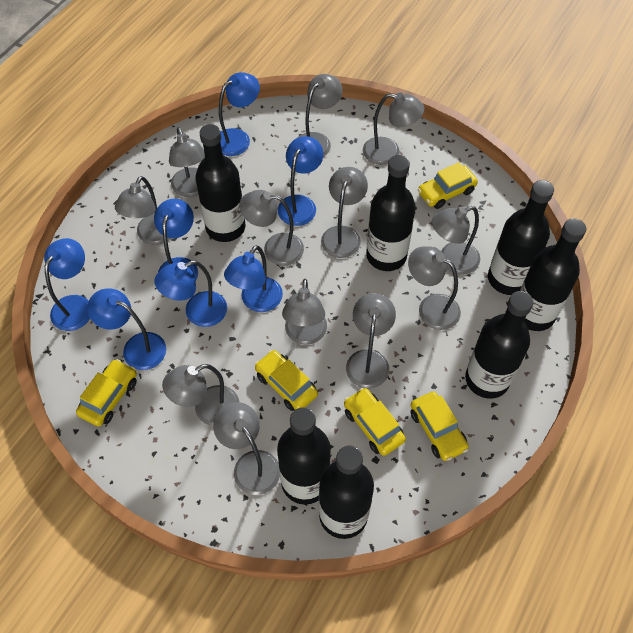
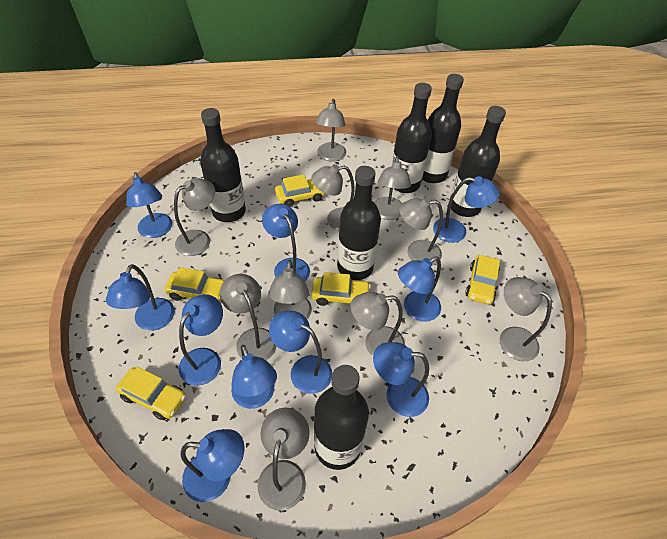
black bottle: 7 -> 6
blue lamp: 7 -> 10
grey lamp: 12 -> 10

